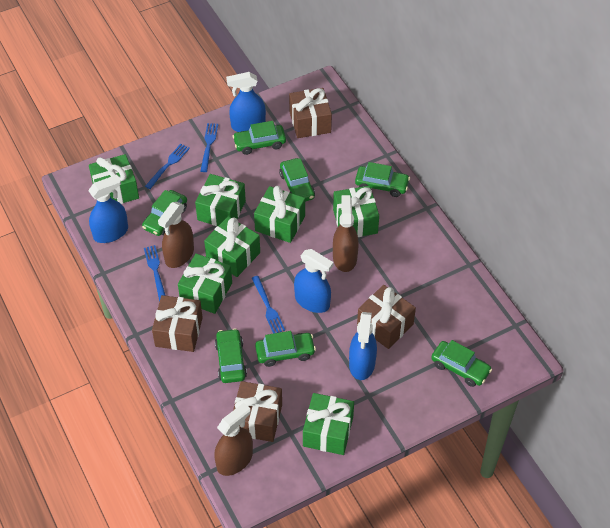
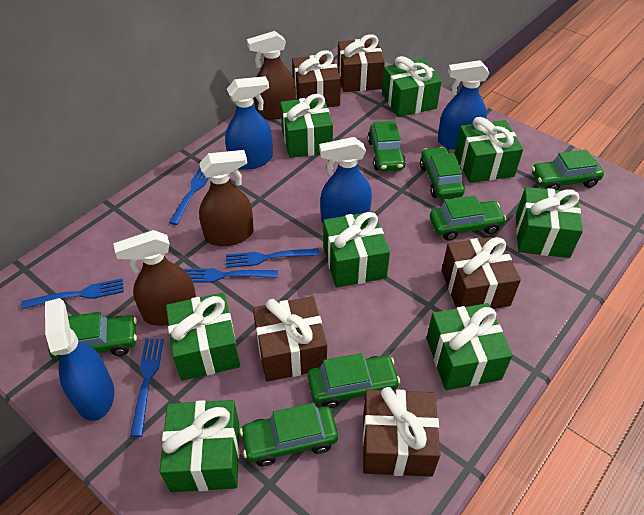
blue fork: 4 -> 5
brown gift: 4 -> 5
green gift: 7 -> 8

